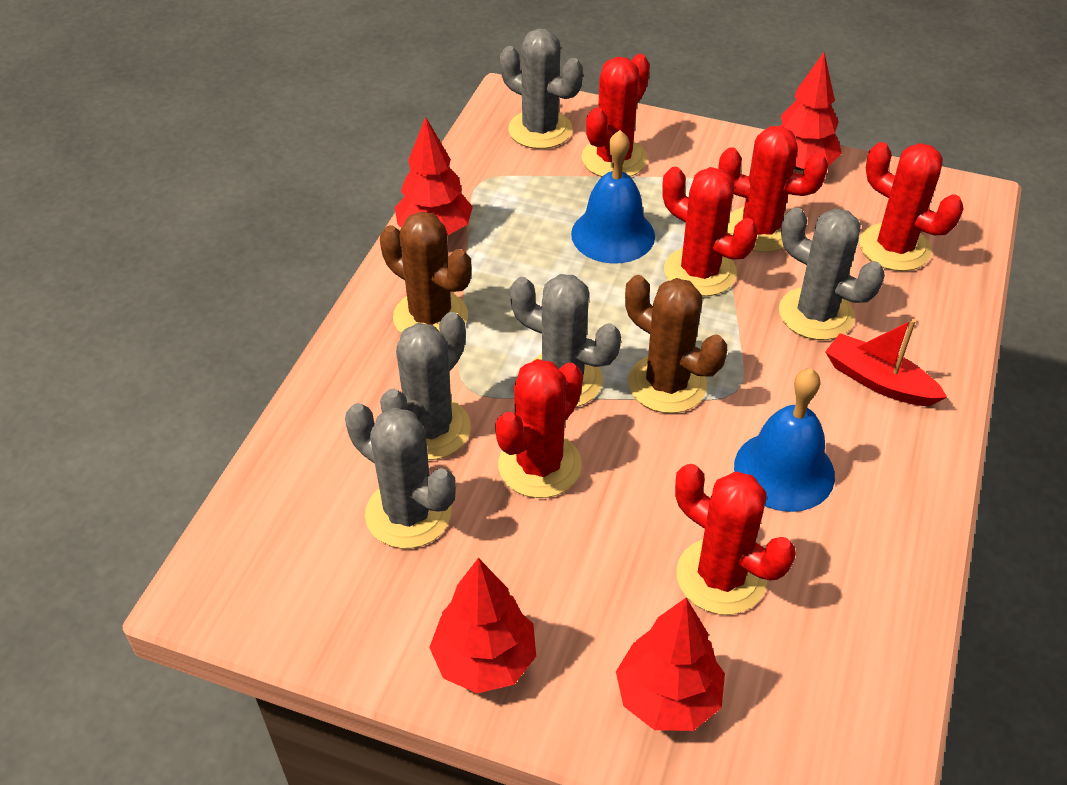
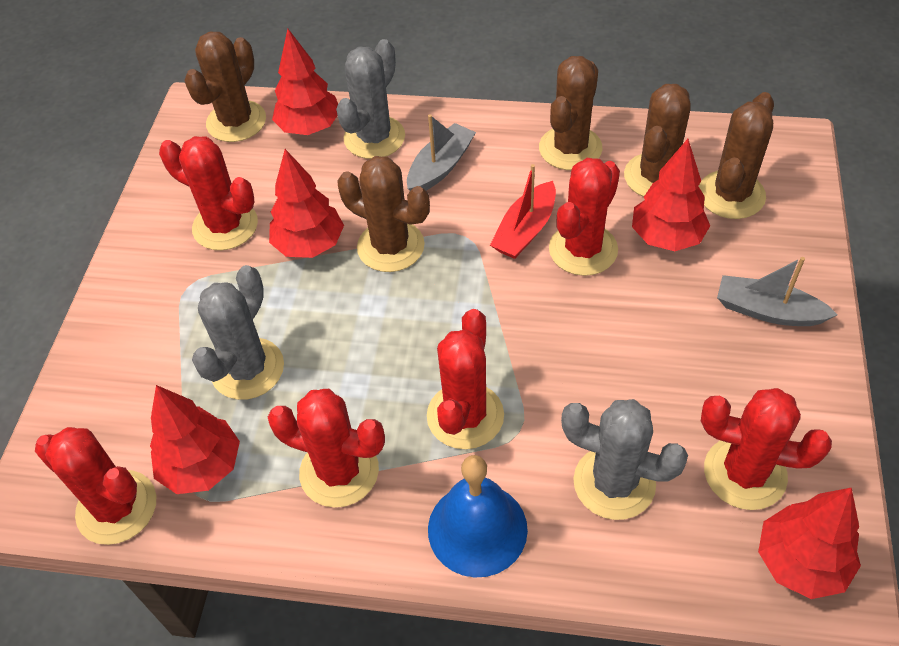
blue bell: 2 -> 1
brown cactus: 2 -> 5
grey boat: 0 -> 2
grey cactus: 5 -> 3
red tree: 4 -> 5

